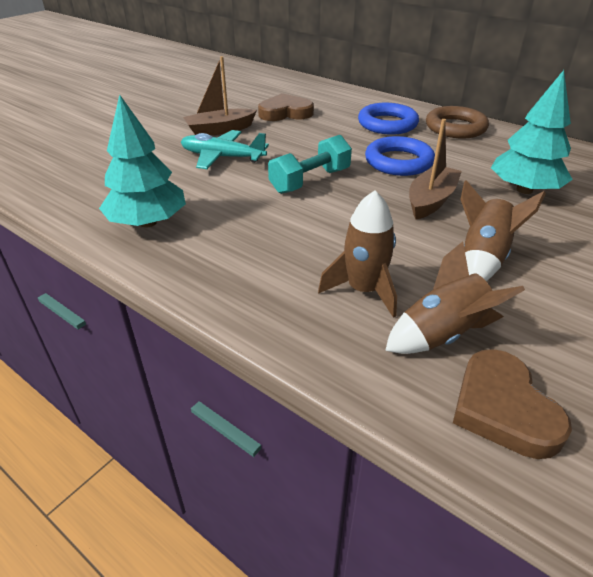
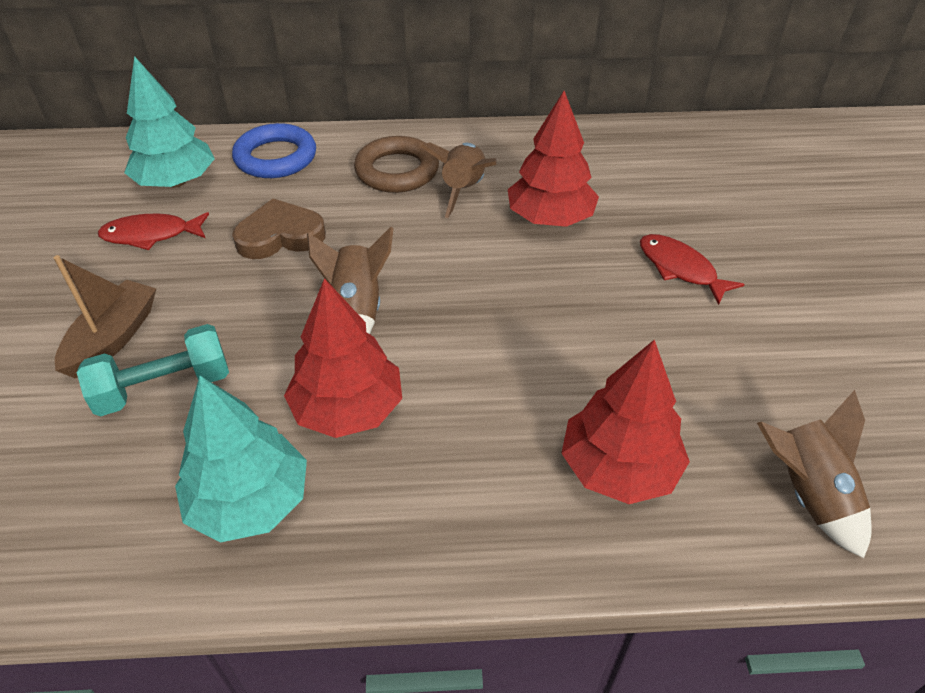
blue ring: 2 -> 1
brown boat: 2 -> 1
brown heart: 2 -> 1
red fish: 0 -> 2
red tree: 0 -> 3
turquoise plane: 1 -> 0

